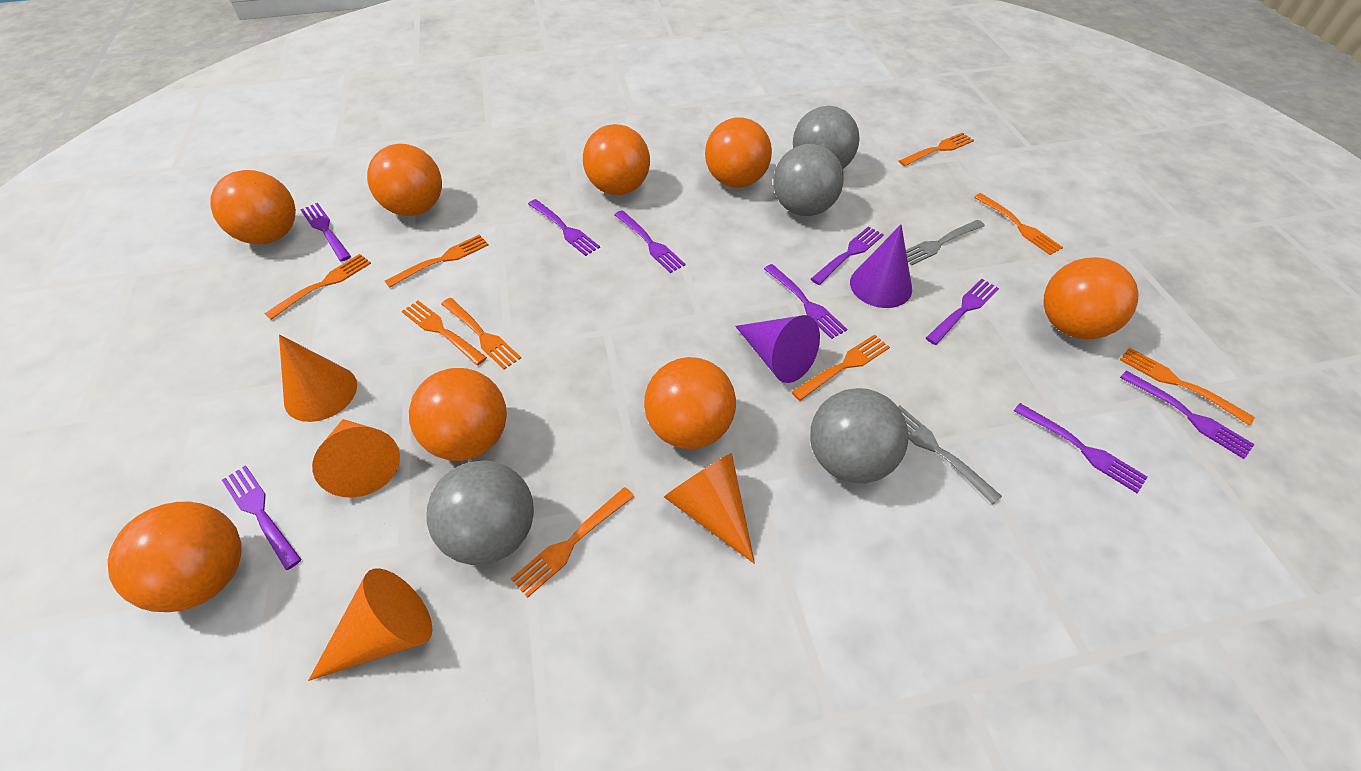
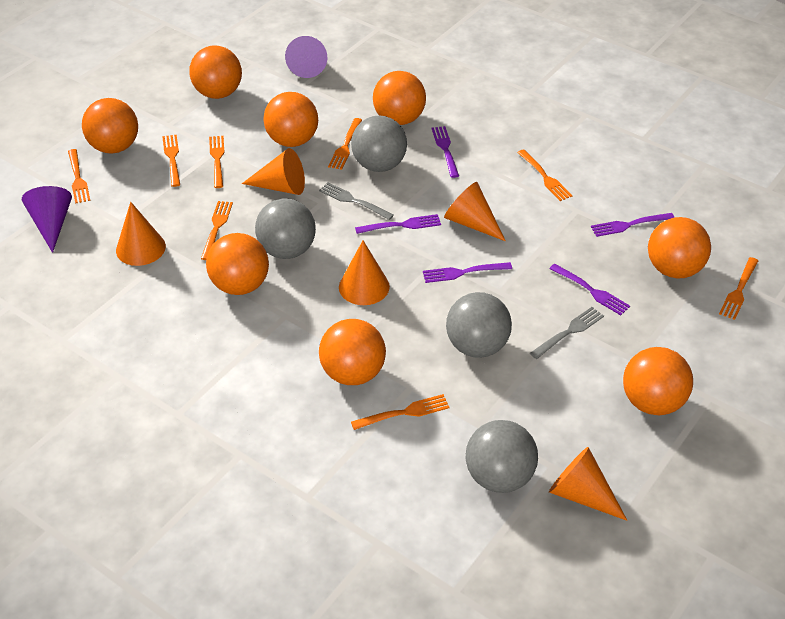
orange cone: 4 -> 5
orange fork: 9 -> 8
purple fork: 9 -> 5

